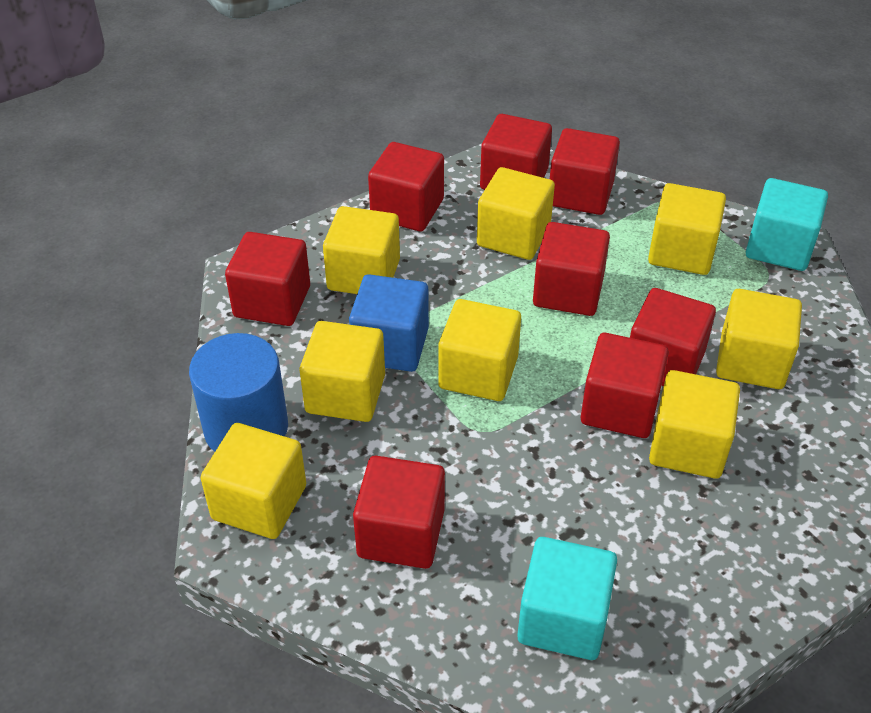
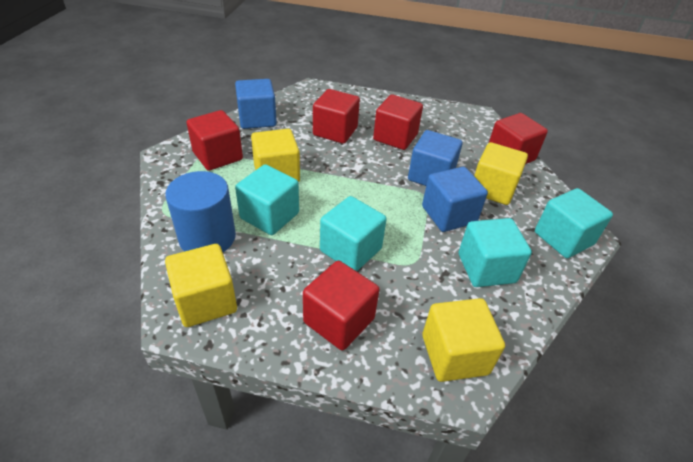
blue cube: 1 -> 3
red cube: 8 -> 5
turquoise cube: 2 -> 4
yellow cube: 8 -> 4

